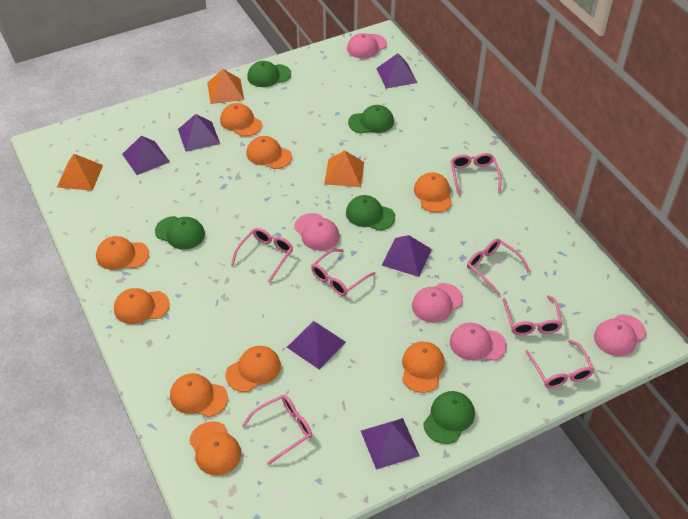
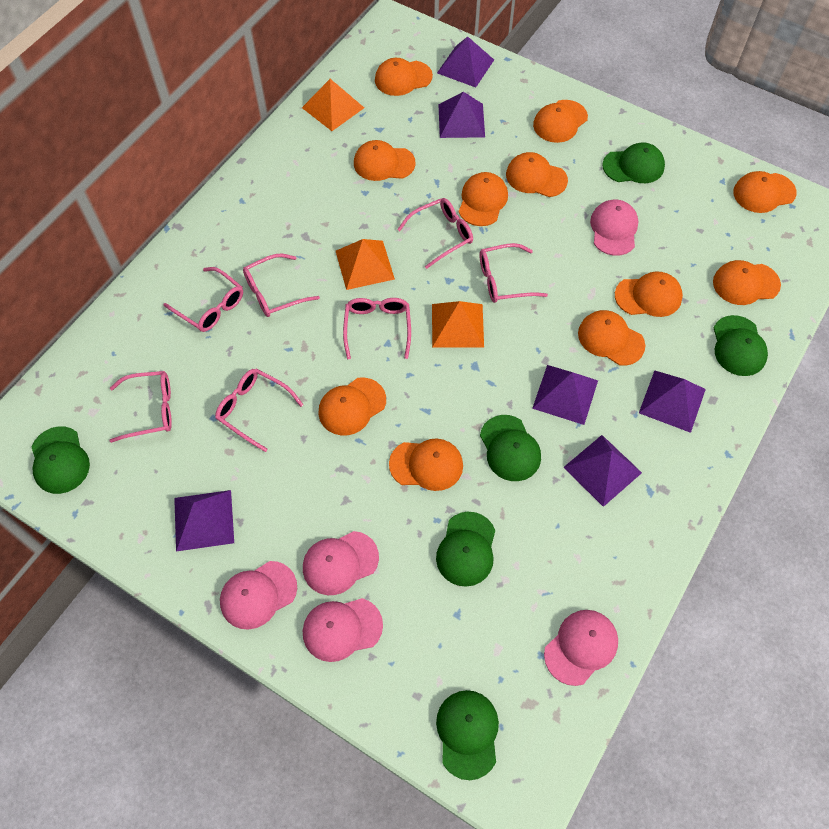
green cap: 5 -> 6
orange cap: 9 -> 11

